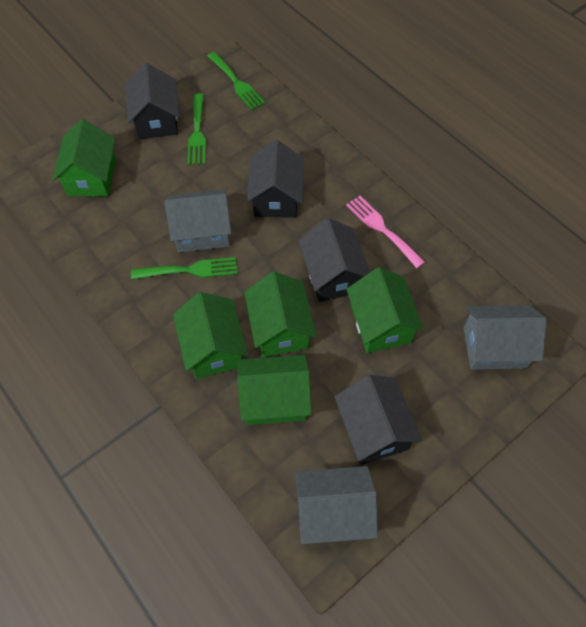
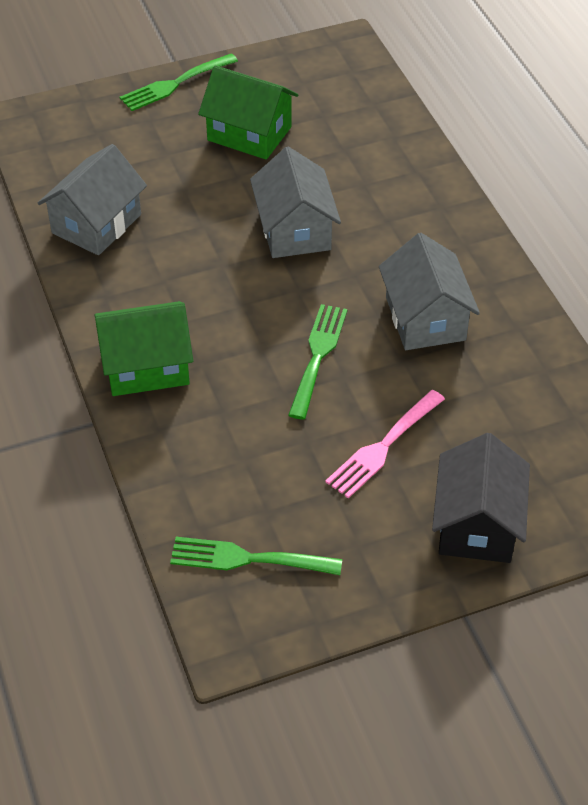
black house: 4 -> 1
green house: 5 -> 2

